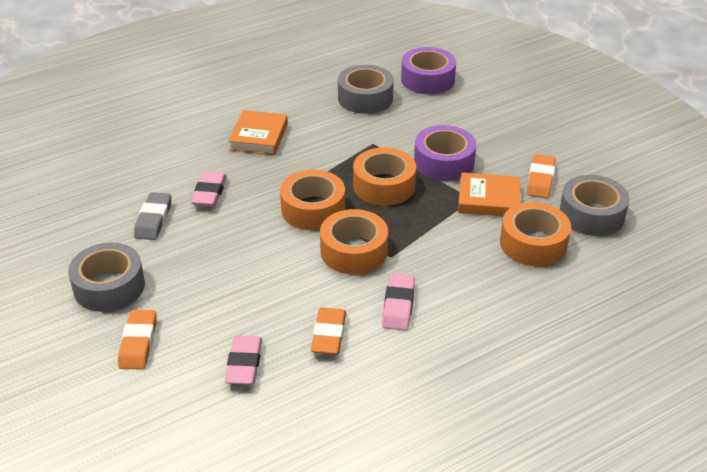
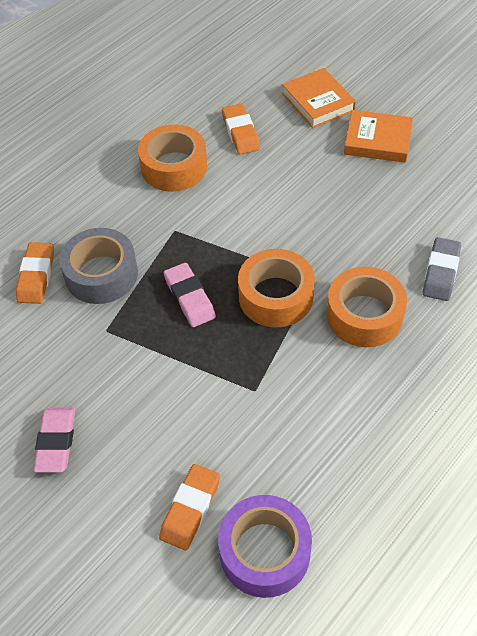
grey tape: 3 -> 1
orange tape: 4 -> 3
pink eraser: 3 -> 2
purple tape: 2 -> 1

